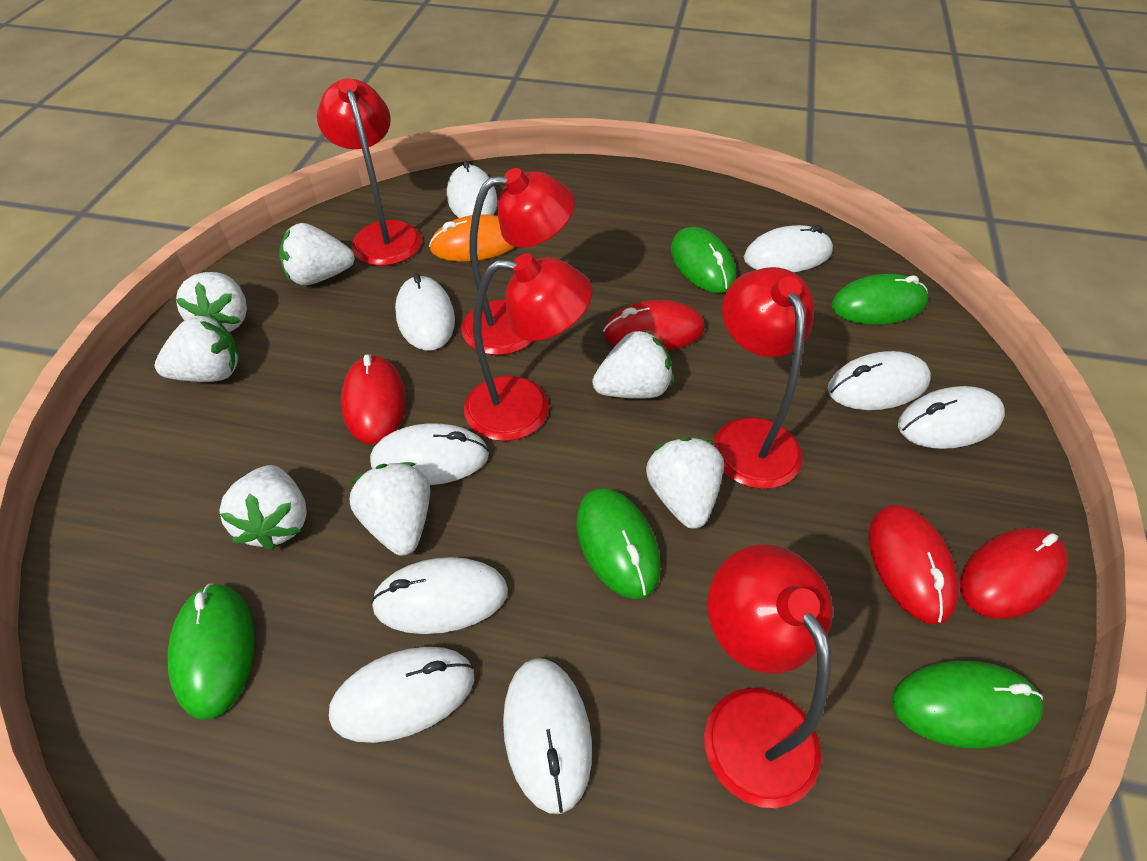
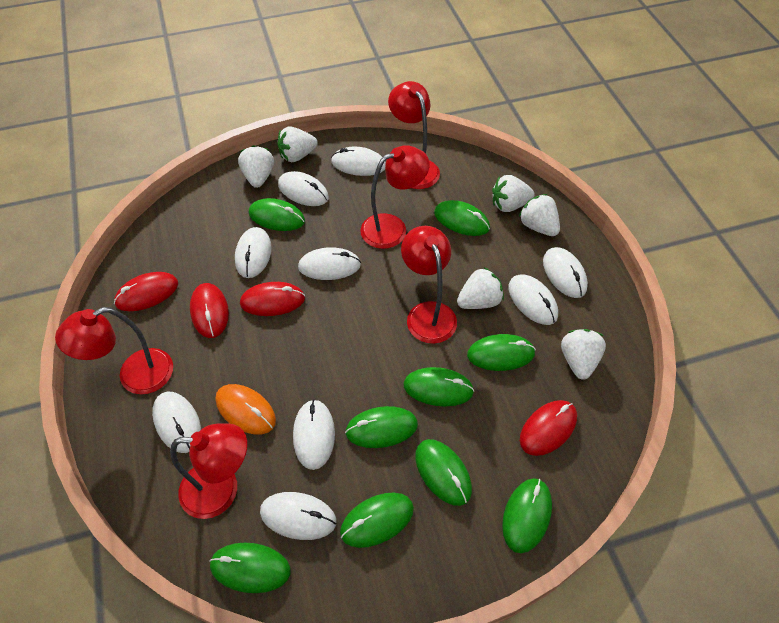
green mouse: 5 -> 9
white strawberry: 7 -> 6

